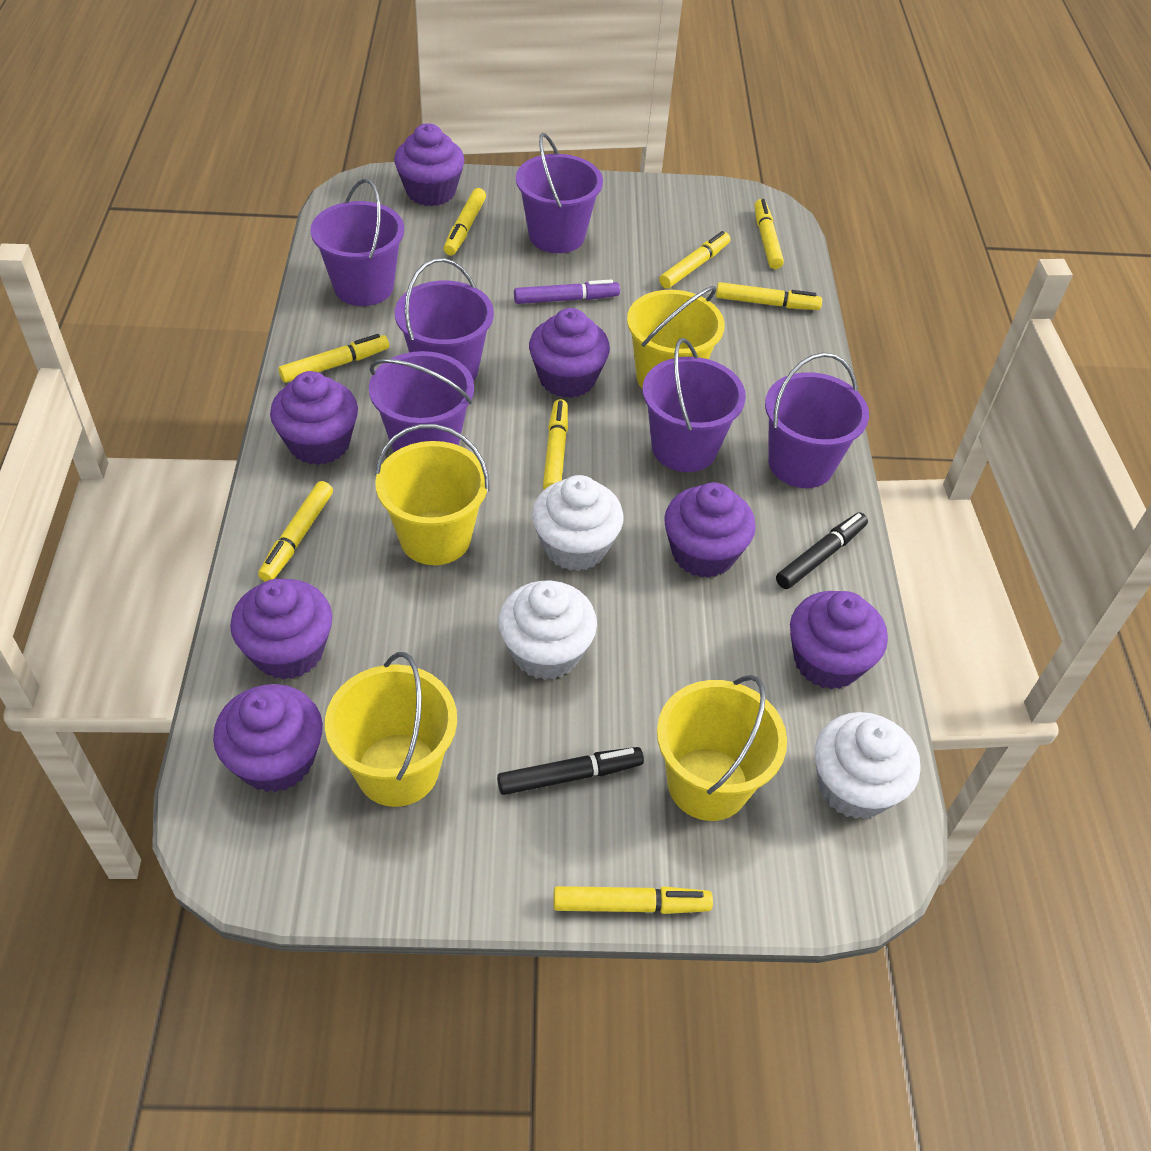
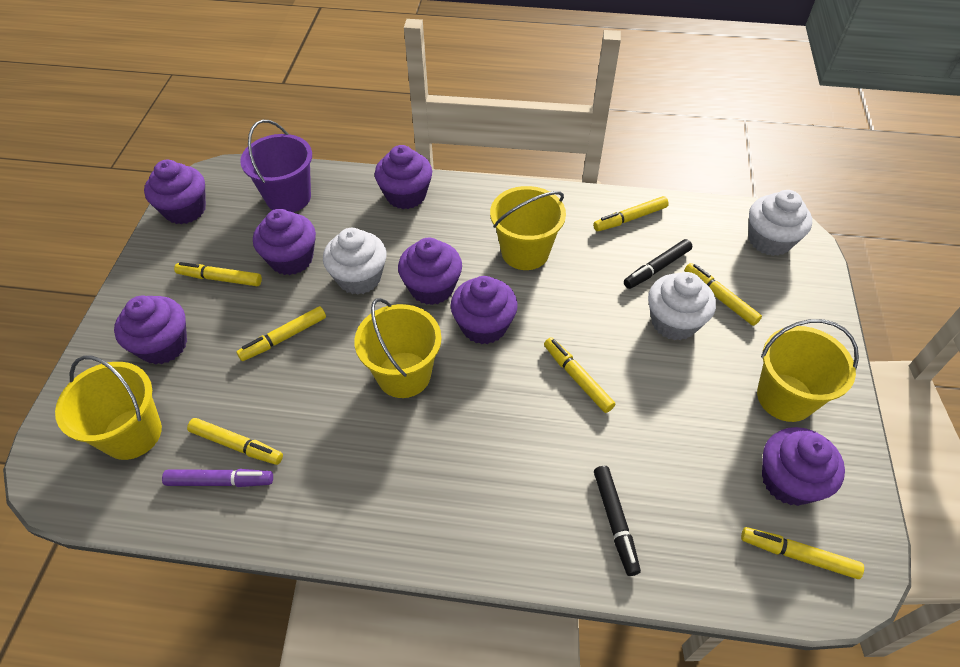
purple bucket: 6 -> 1
yellow marker: 8 -> 7

